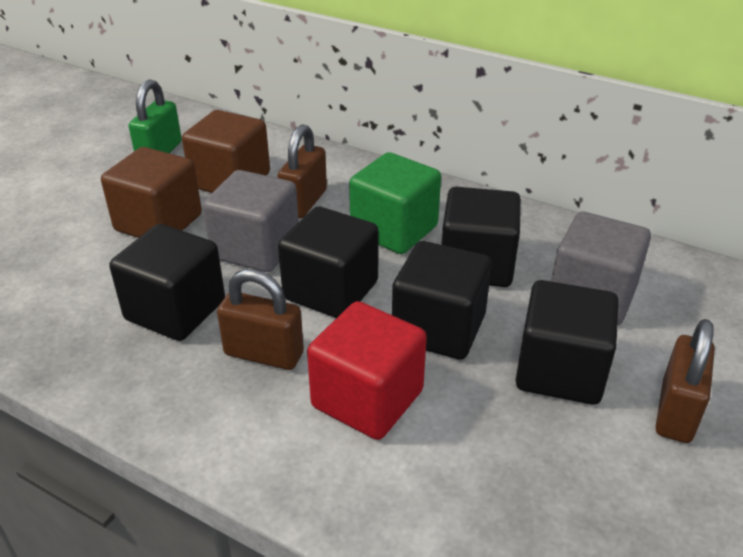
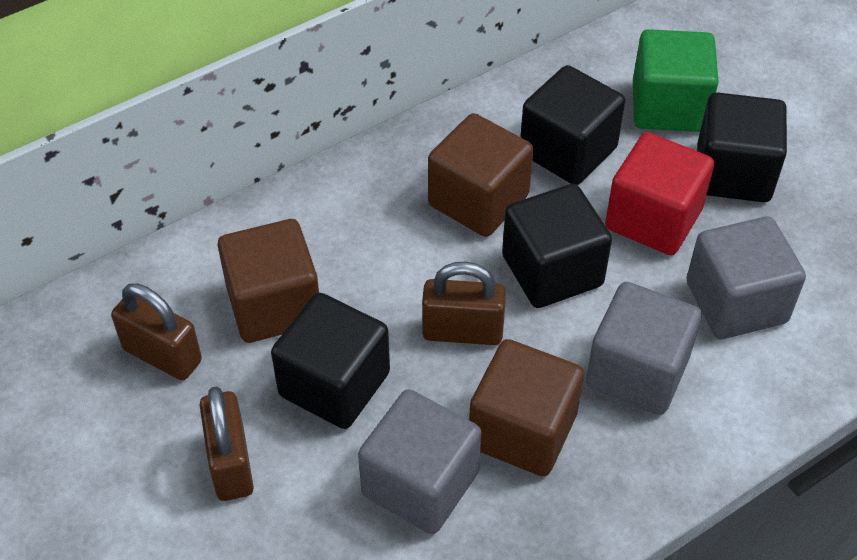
black cube: 5 -> 4
brown cube: 2 -> 3
green padlock: 1 -> 0
grey cube: 2 -> 3

